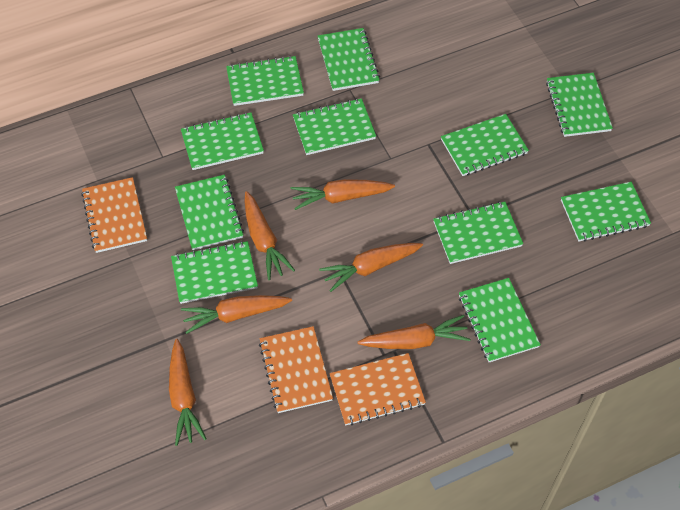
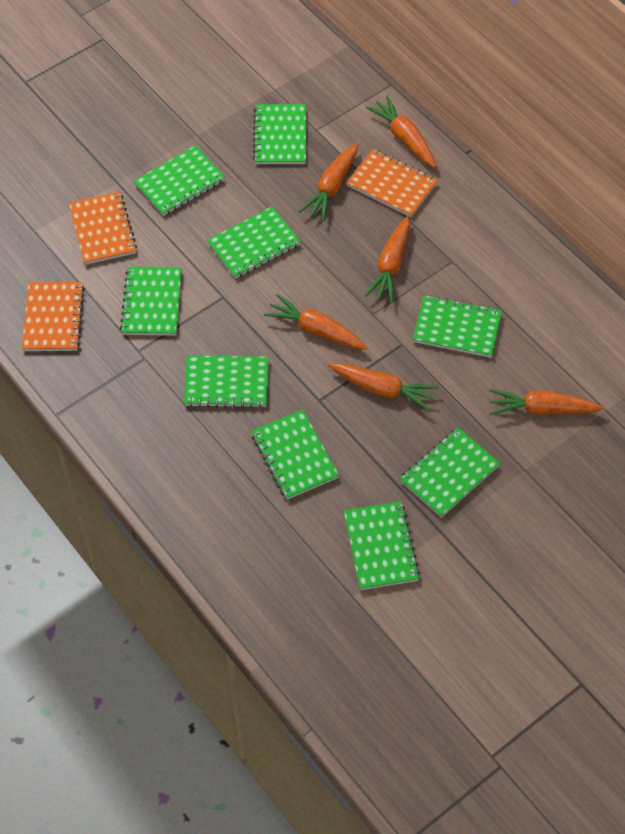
green notebook: 11 -> 9

